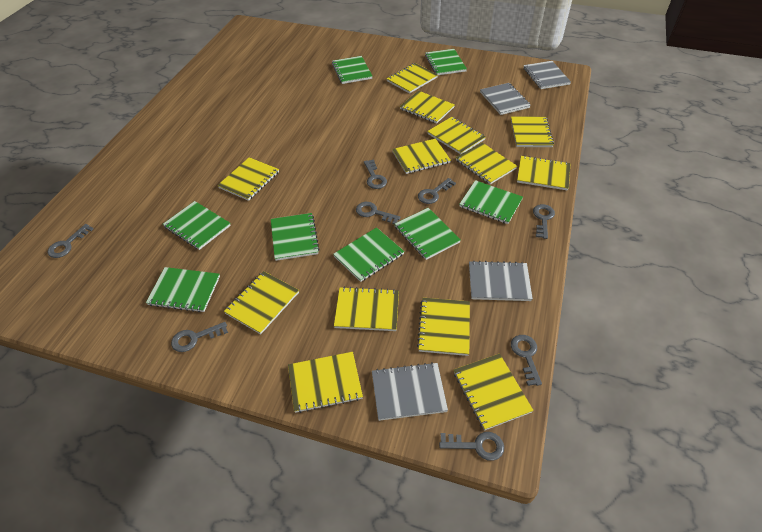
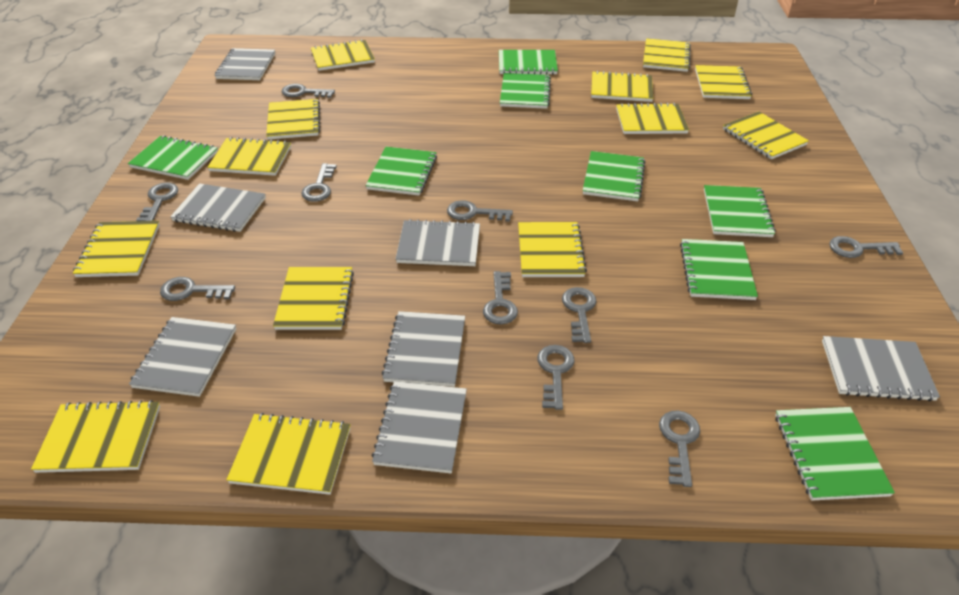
grey key: 8 -> 10
grey notebook: 4 -> 7

